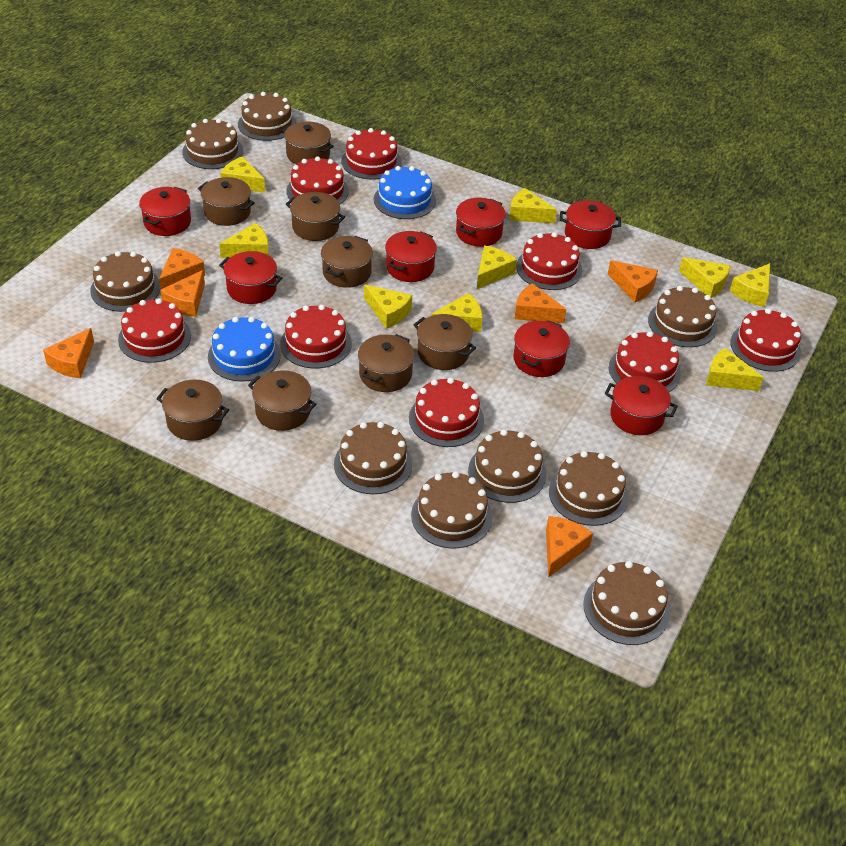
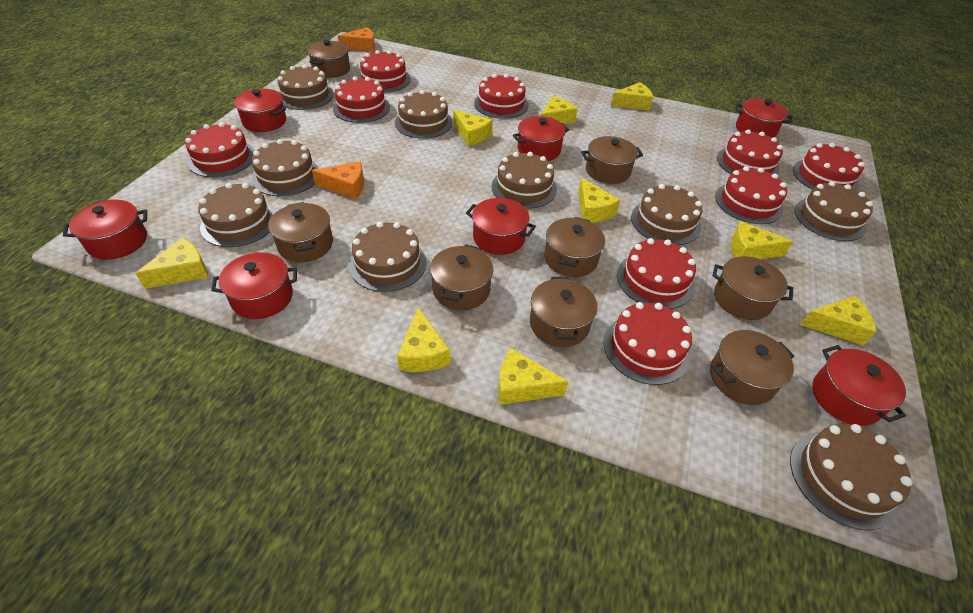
blue cake: 2 -> 0
orange cheese: 6 -> 2
red cake: 8 -> 9

